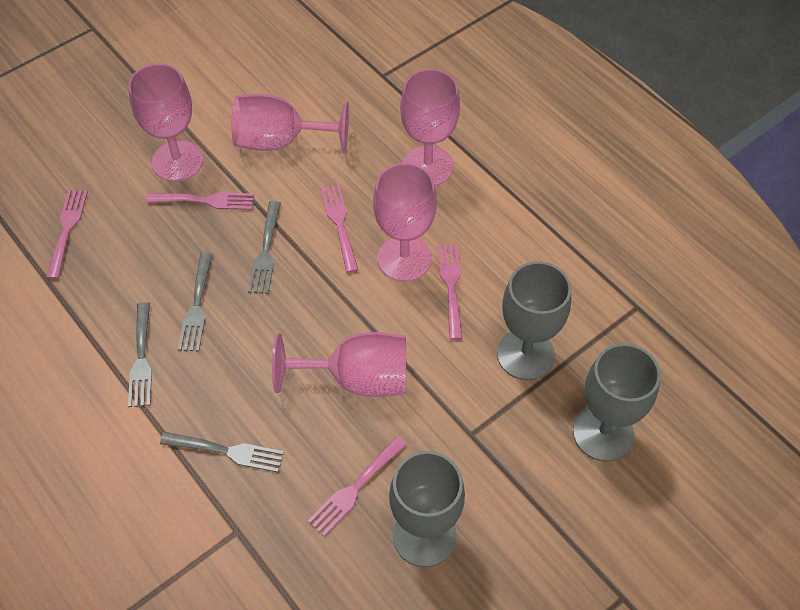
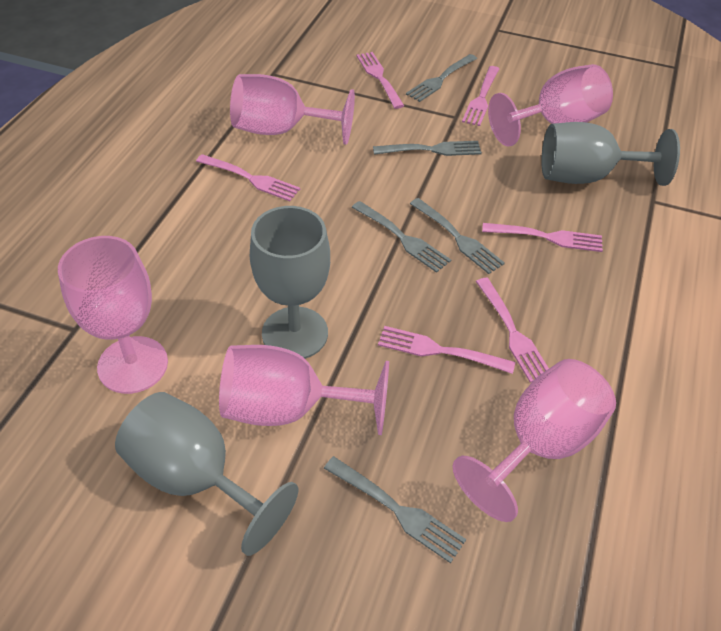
grey fork: 4 -> 5
pink fork: 5 -> 6

